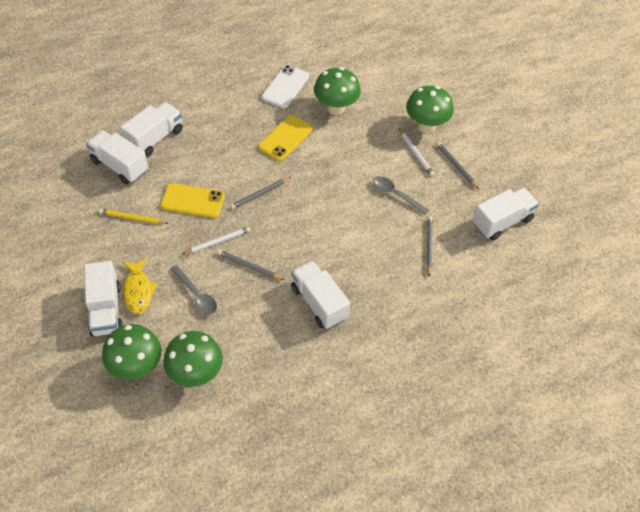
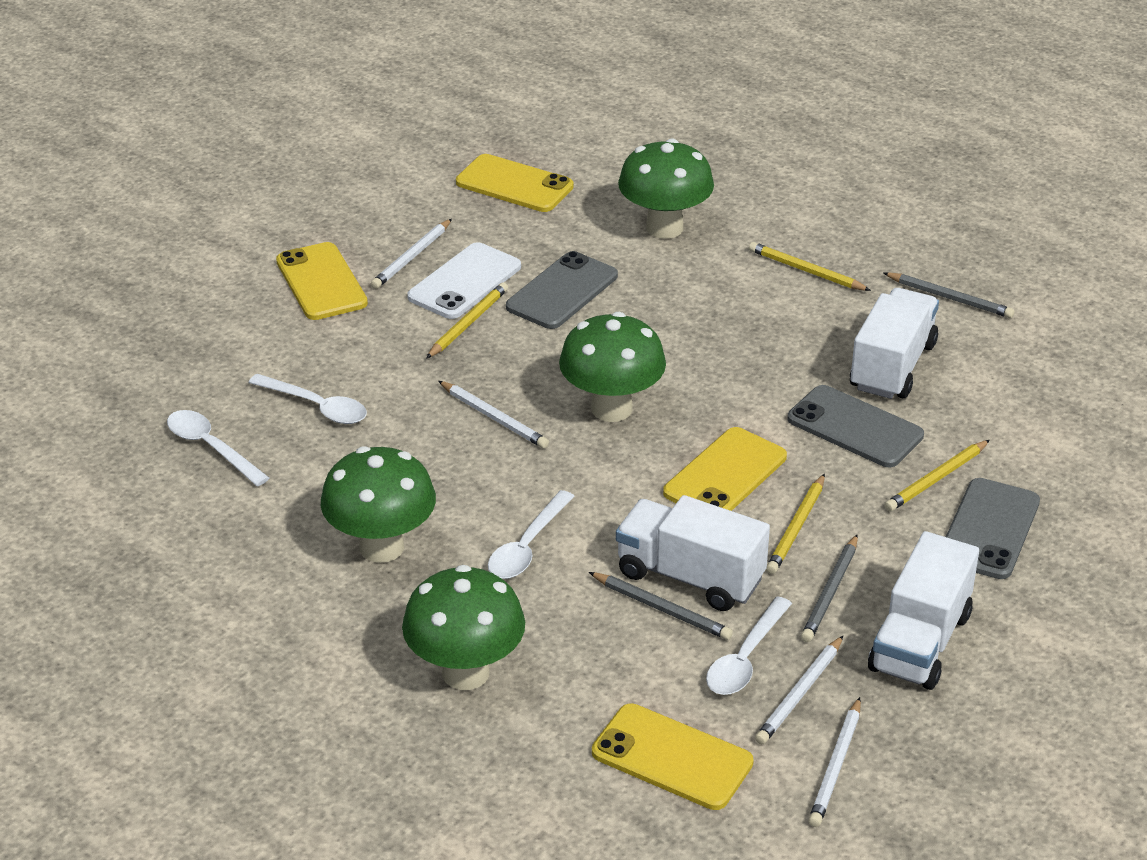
grey pencil: 4 -> 3
grey phone: 0 -> 3
grey spoon: 2 -> 0
white pencil: 2 -> 4
white spoon: 0 -> 4
white truck: 5 -> 3
yellow fish: 1 -> 0
yellow pencil: 1 -> 4
yellow phone: 2 -> 4

